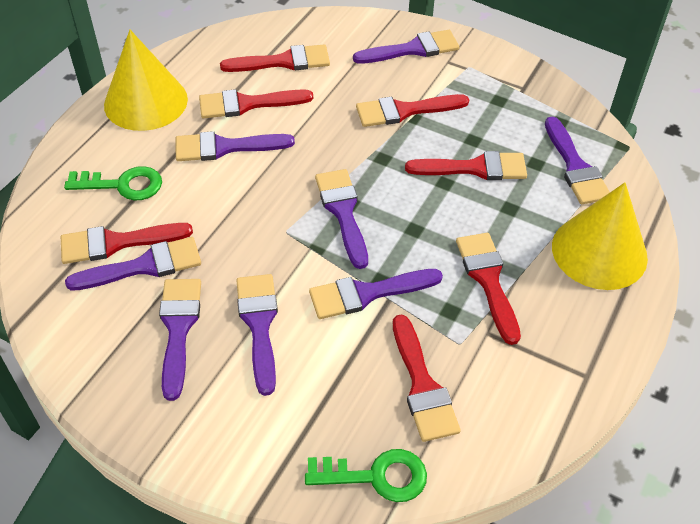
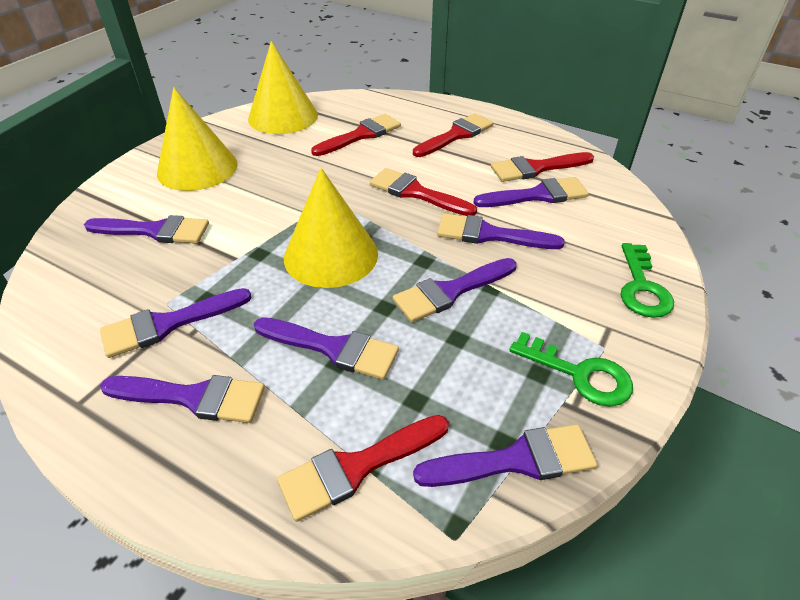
red brush: 7 -> 5
yellow cone: 2 -> 3

